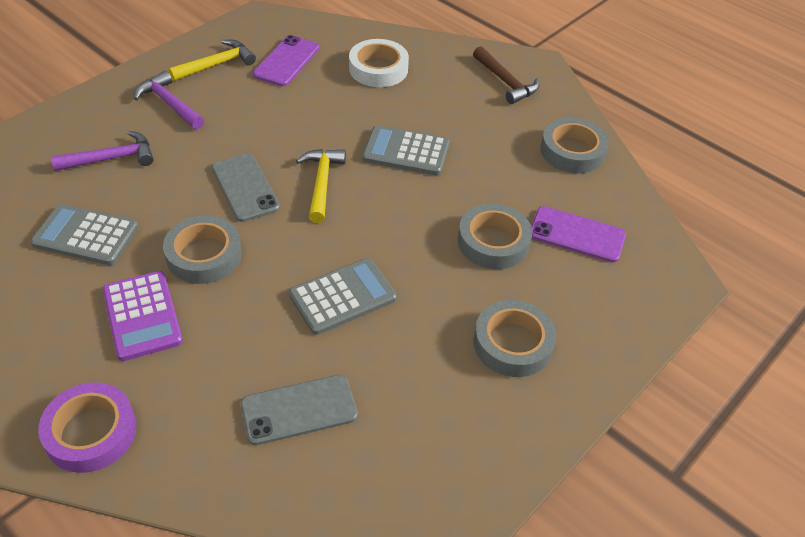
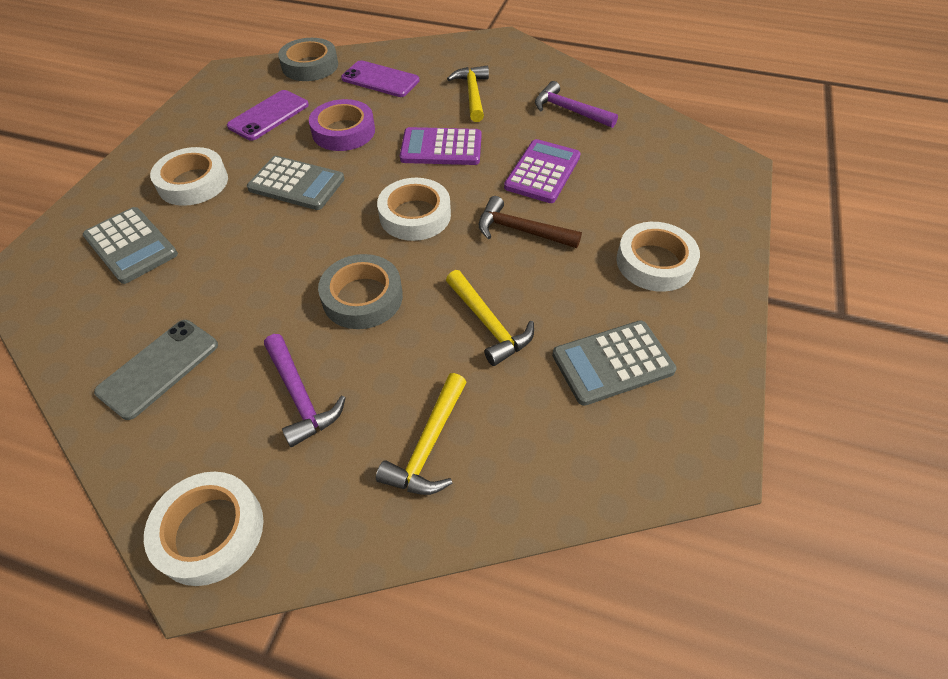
grey phone: 2 -> 1
grey tape: 4 -> 2
purple calculator: 1 -> 2
white tape: 1 -> 4
yellow hammer: 2 -> 3

